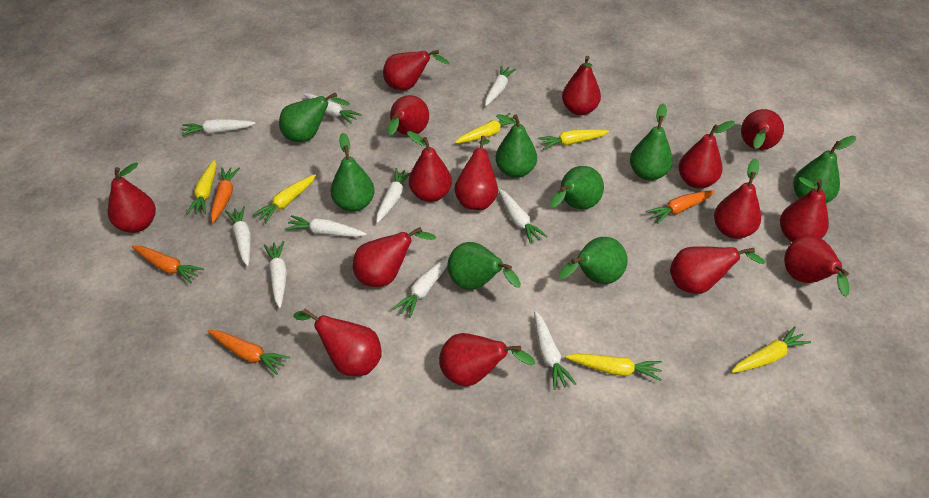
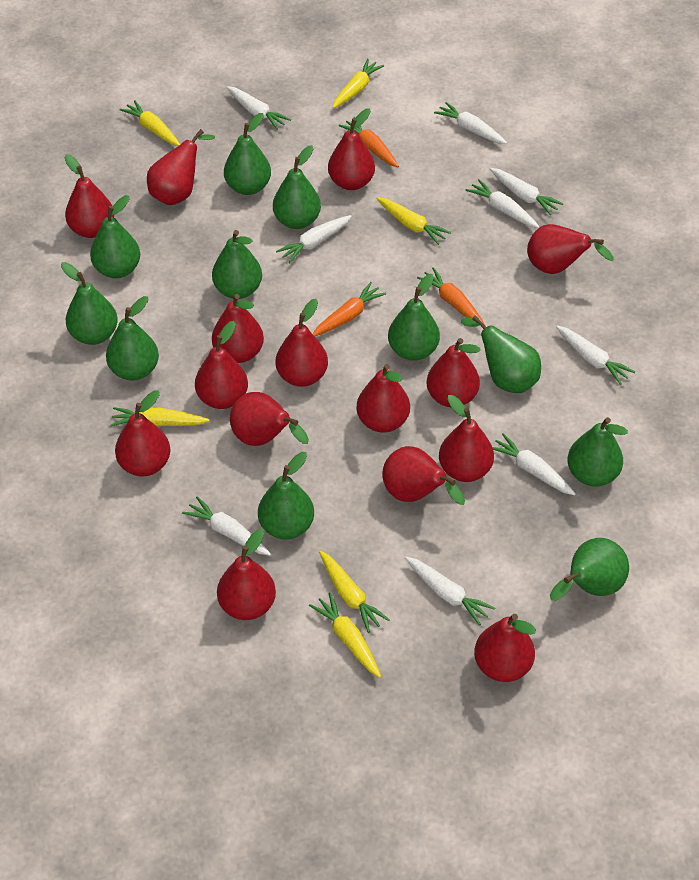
green pear: 8 -> 11
orange carrot: 4 -> 3
white carrot: 10 -> 9

